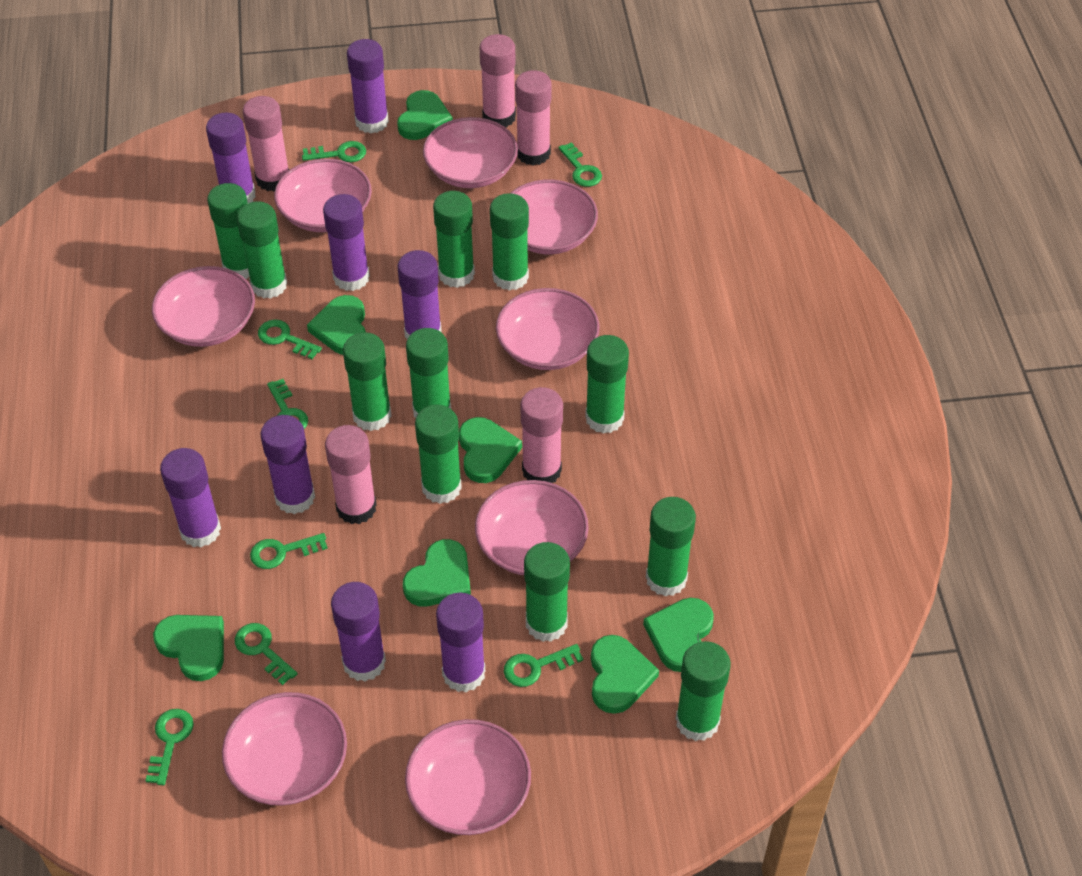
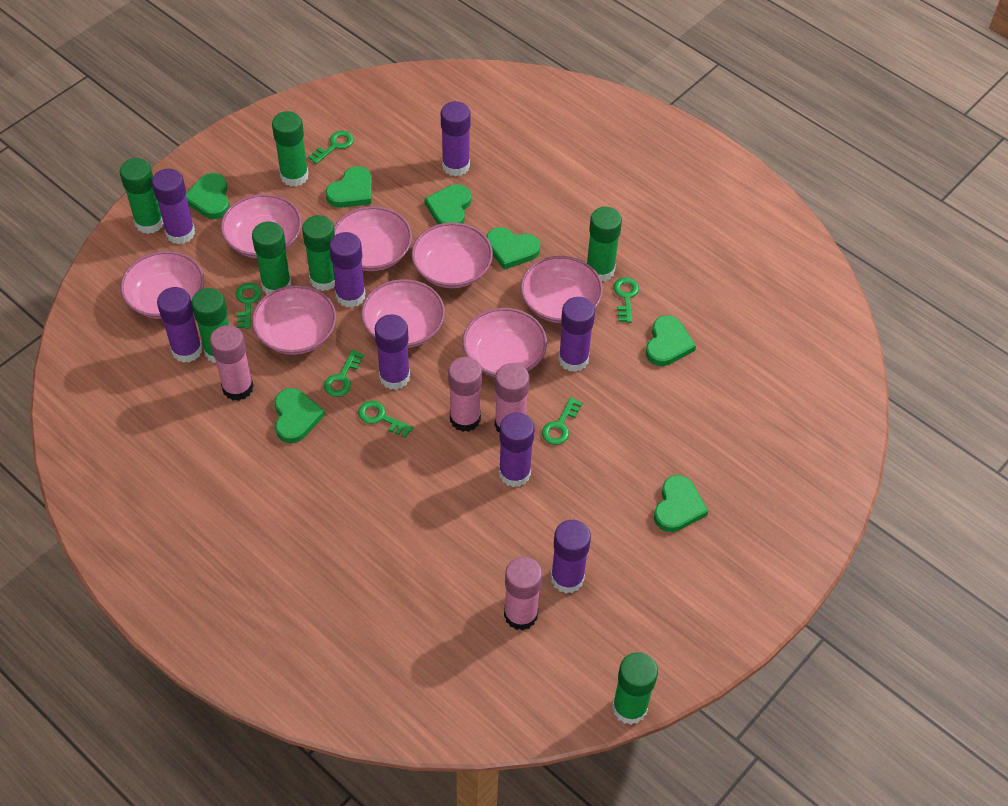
green glue stick: 11 -> 7
green key: 8 -> 6
pink glue stick: 5 -> 4

